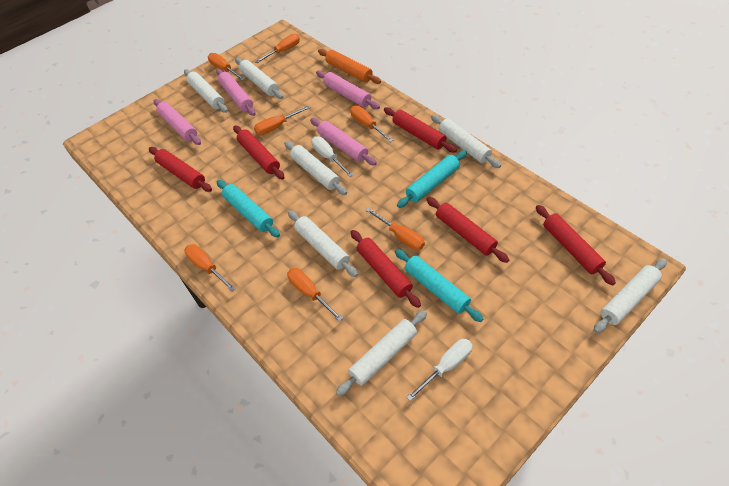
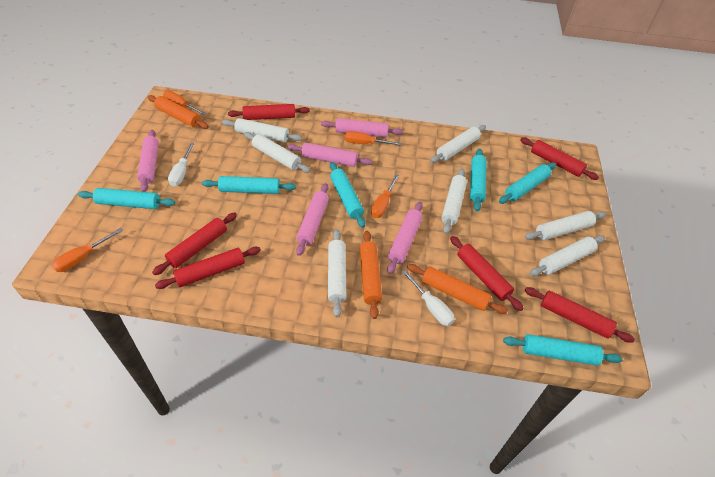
orange rolling pin: 1 -> 3
orange screwdriver: 7 -> 4
pink rolling pin: 4 -> 5
turquoise rolling pin: 3 -> 6

